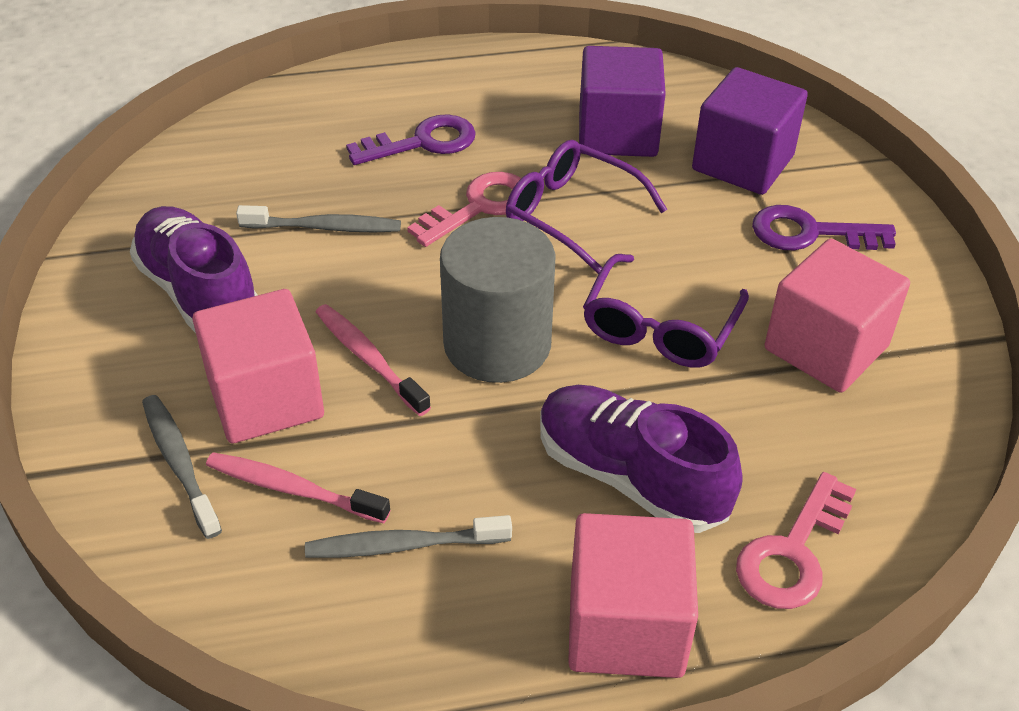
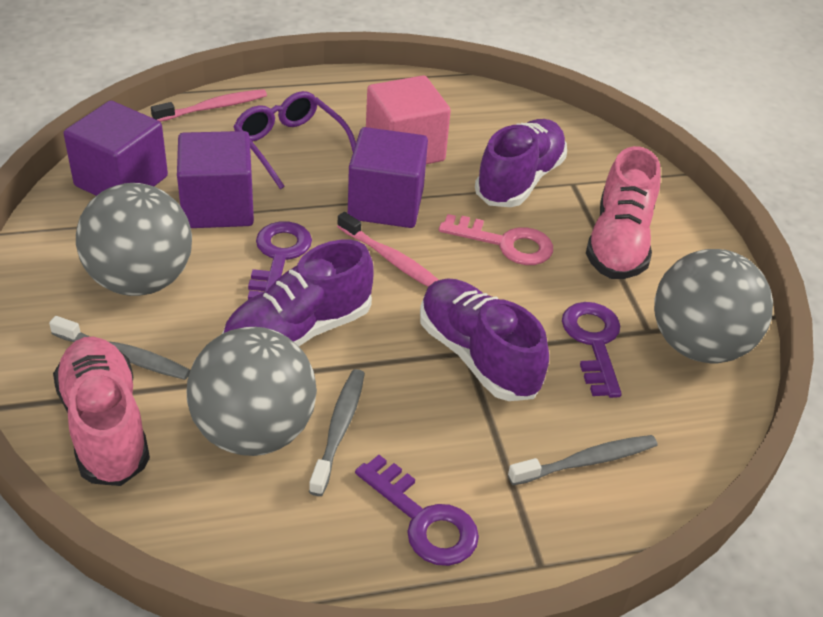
grey ball: 0 -> 3
grey cylinder: 1 -> 0
pink cube: 3 -> 1
pink key: 2 -> 1
pink shoe: 0 -> 2
purple cube: 2 -> 3
purple glasses: 2 -> 1
purple key: 2 -> 3
purple shoe: 2 -> 3

